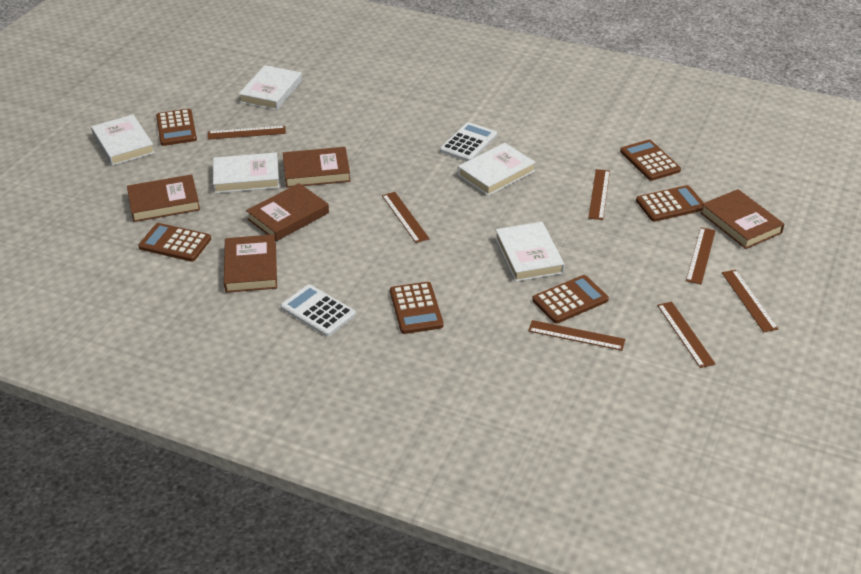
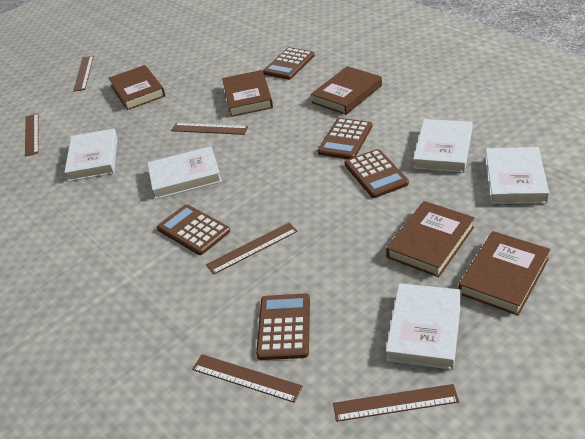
brown calculator: 6 -> 5
brown ruler: 7 -> 6
white calculator: 2 -> 0

